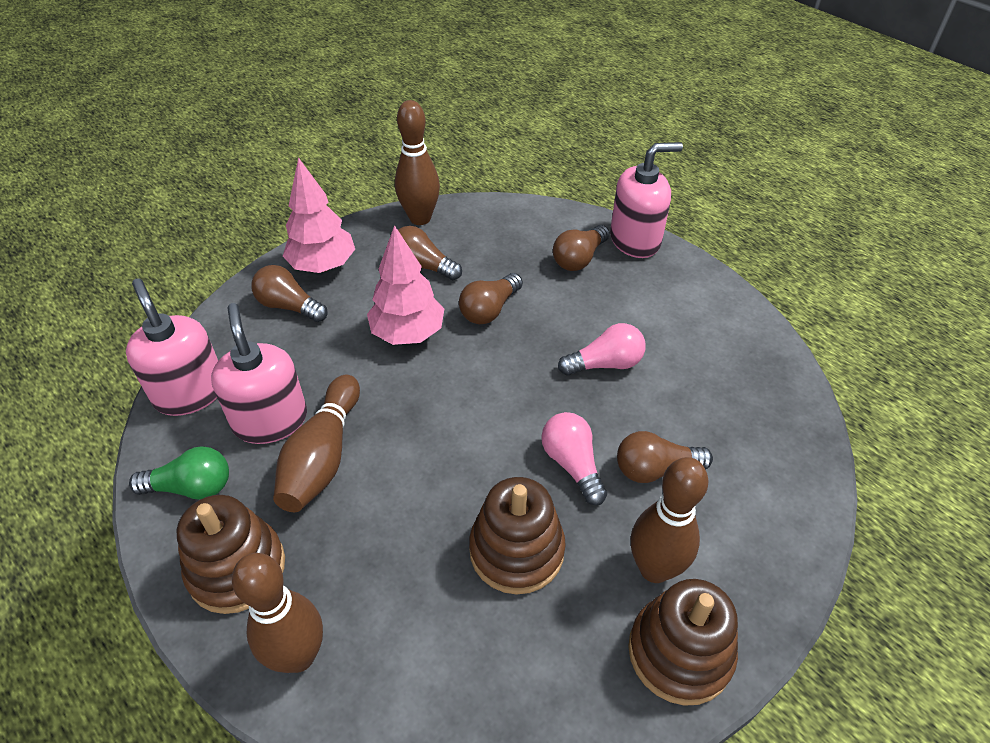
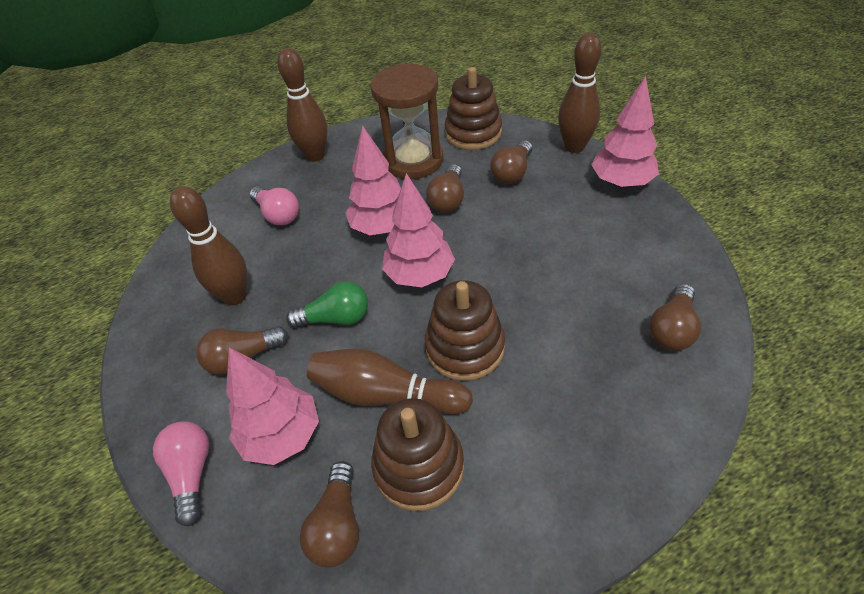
brown hourglass: 0 -> 1
pink soap dispenser: 3 -> 0
pink tree: 2 -> 4

